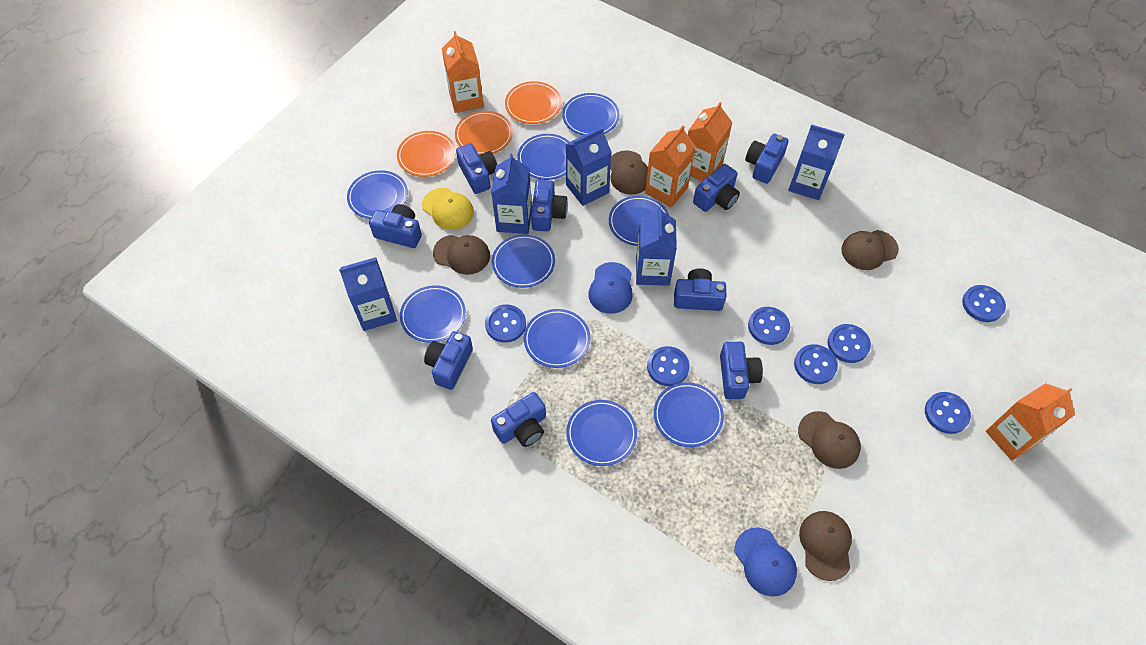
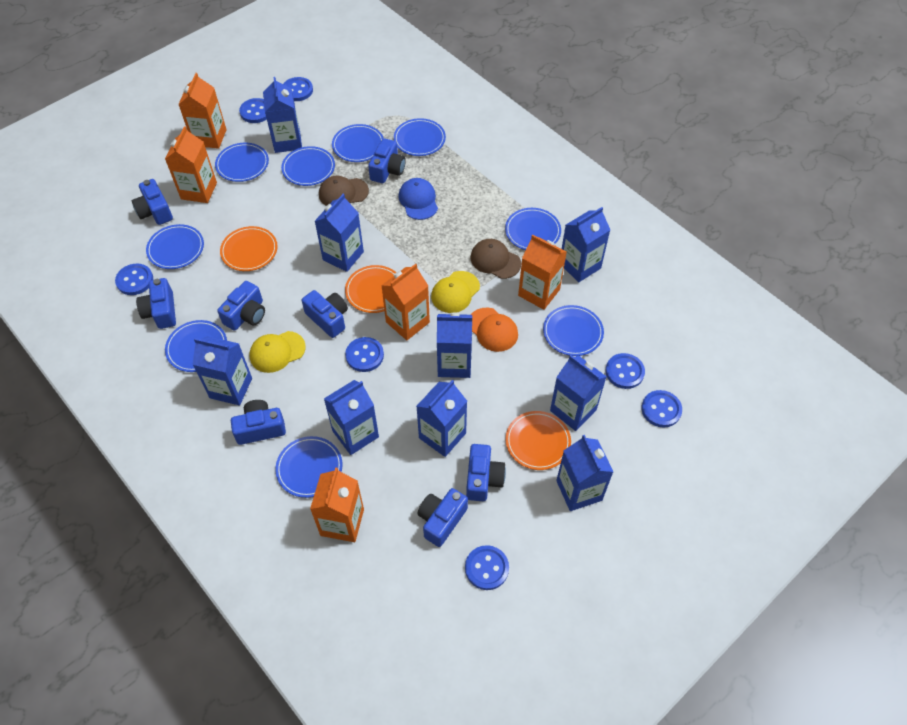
blue camera: 9 -> 8
blue cap: 2 -> 1
blue carton: 5 -> 9
brown cap: 5 -> 2
orange cap: 0 -> 1
orange carton: 4 -> 5
yellow cap: 1 -> 2

